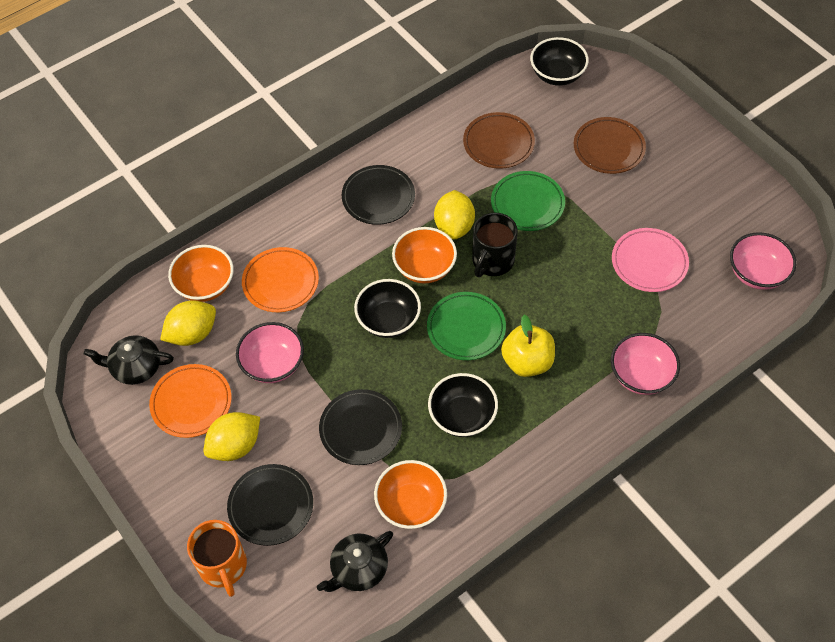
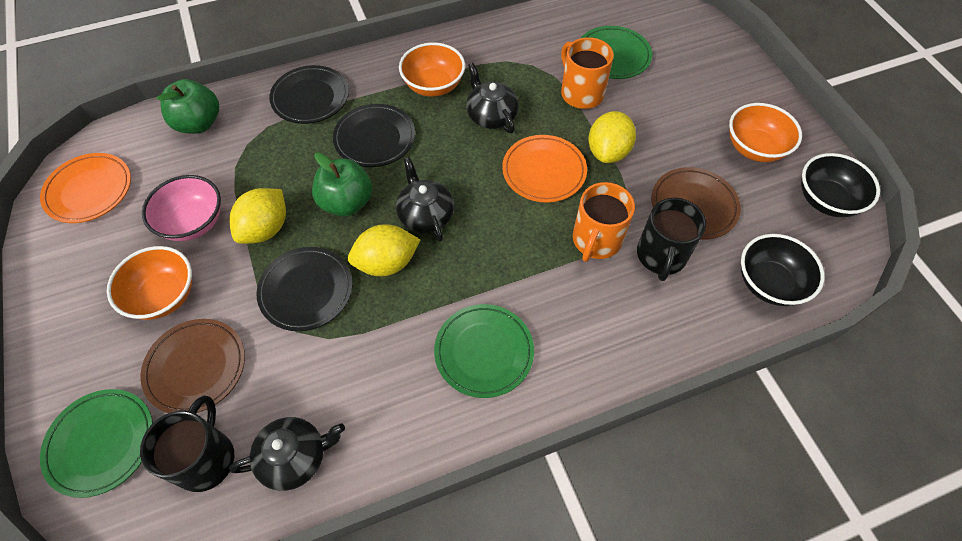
black bowl: 3 -> 2
black mug: 1 -> 2
black teapot: 2 -> 3
green apple: 0 -> 2
green plate: 2 -> 3
orange mug: 1 -> 2
pink bowl: 3 -> 1
pink plate: 1 -> 0
yellow apple: 1 -> 0

